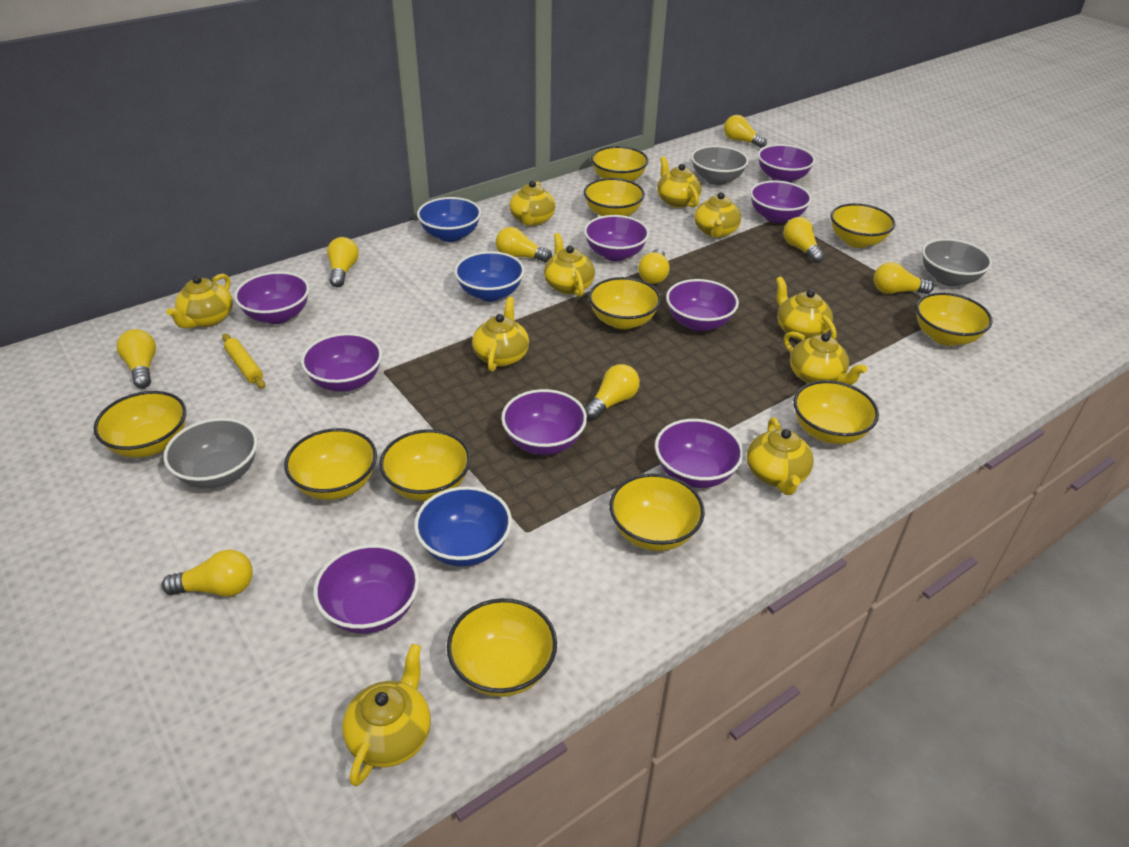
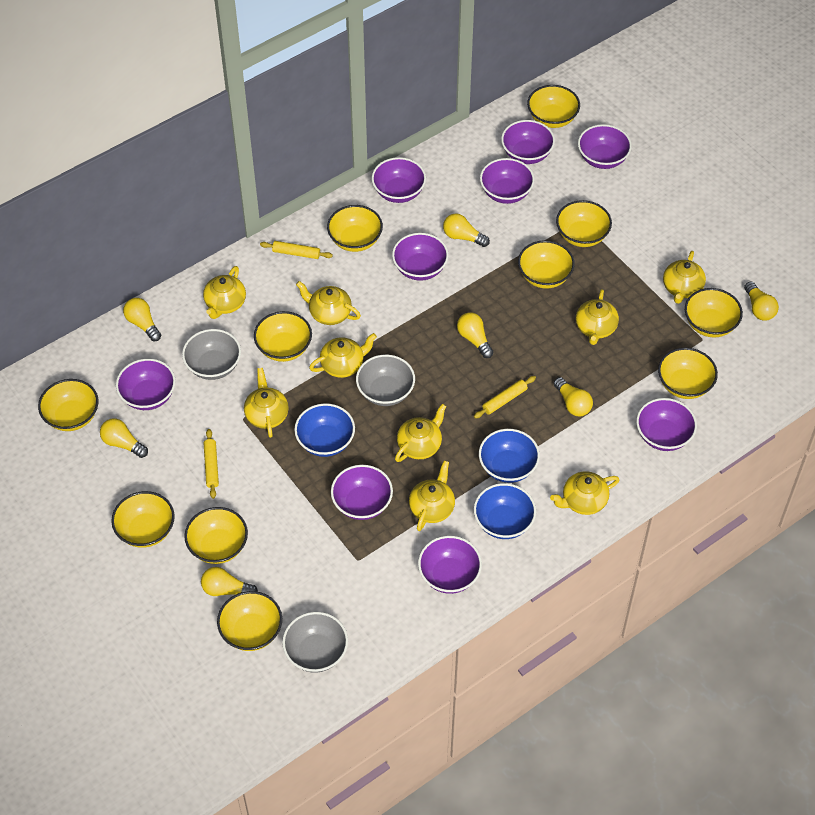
yellow light bulb: 9 -> 7
yellow rolling pin: 1 -> 3
yellow teapot: 10 -> 9

